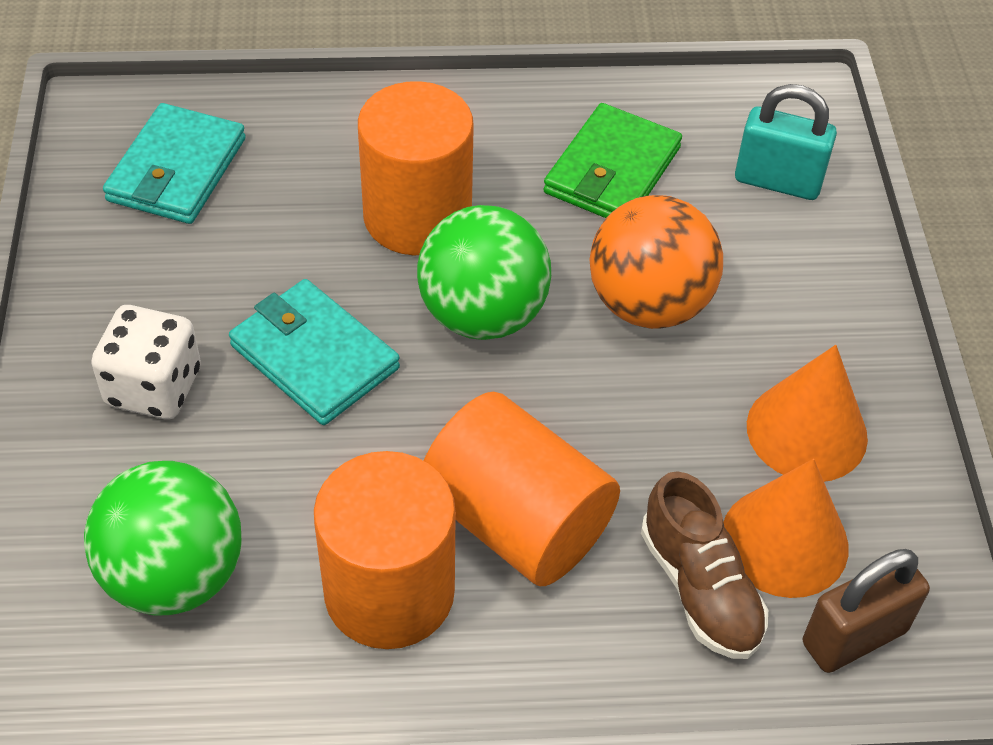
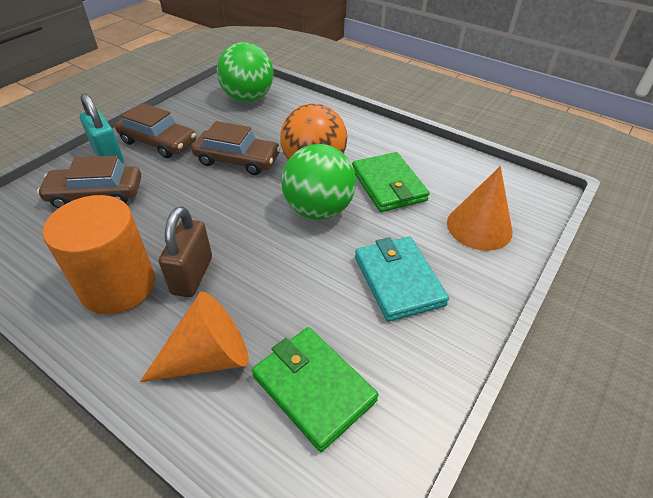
brown car: 0 -> 3
brown shoe: 1 -> 0
green wallet: 1 -> 2
orange cylinder: 3 -> 1
turquoise wallet: 2 -> 1
white dice: 1 -> 0

